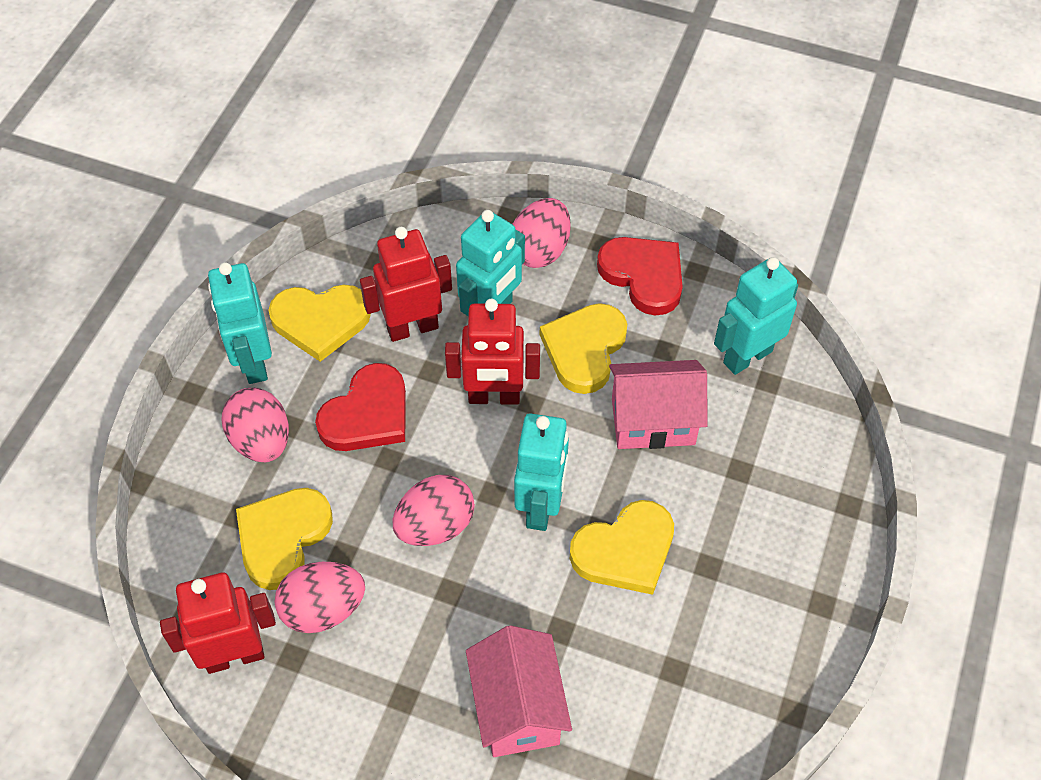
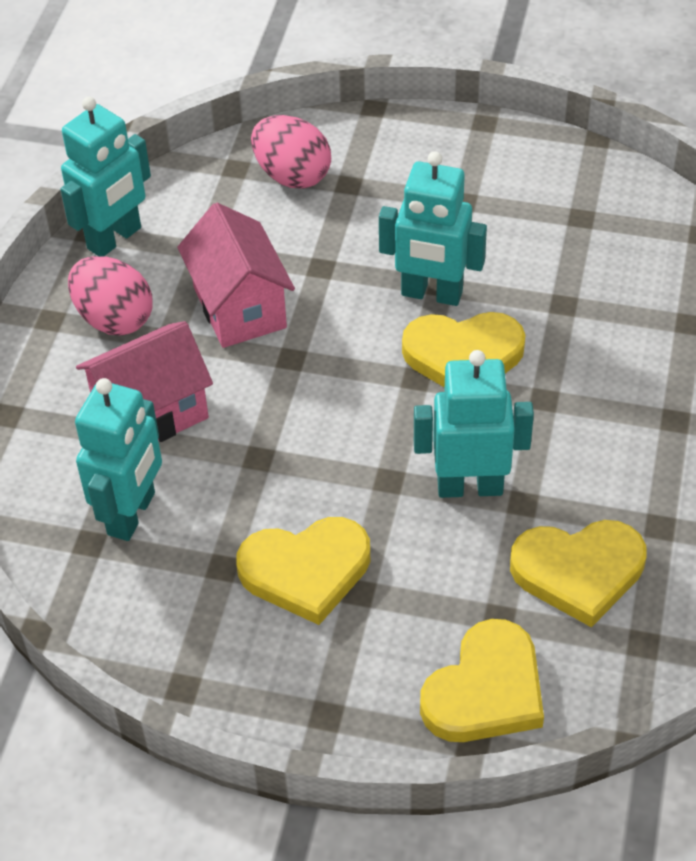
pink egg: 4 -> 2
red heart: 2 -> 0
red robot: 3 -> 0

